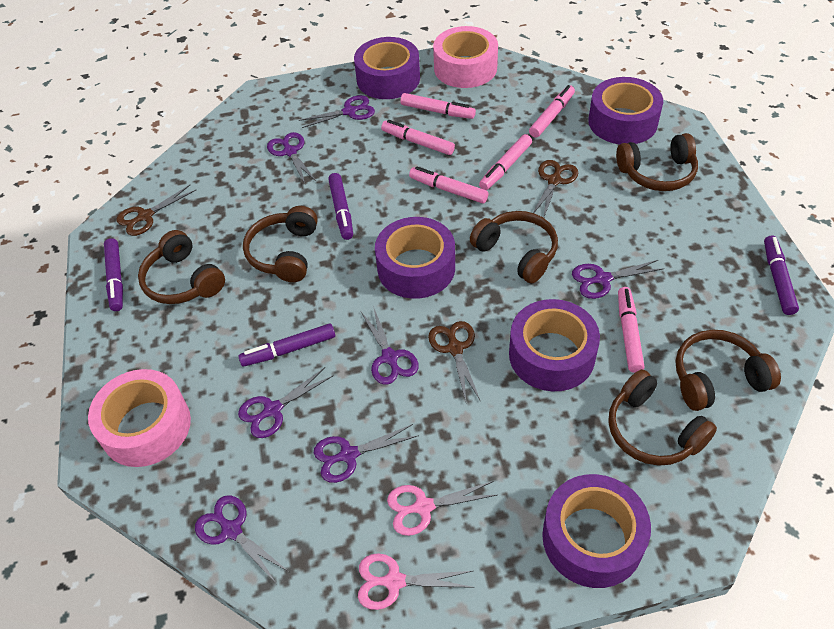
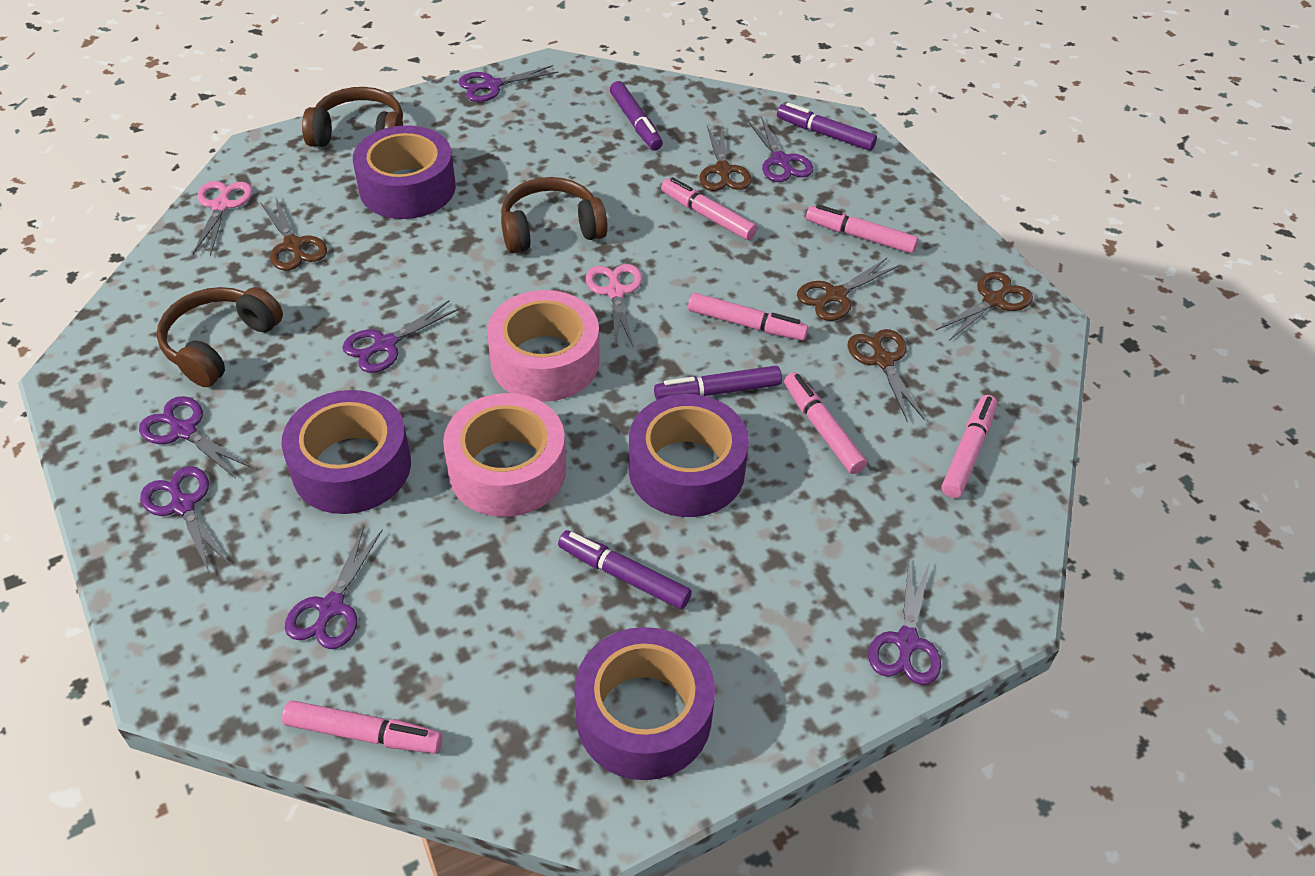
brown headphones: 6 -> 3
brown scissors: 3 -> 5
purple tape: 5 -> 4

